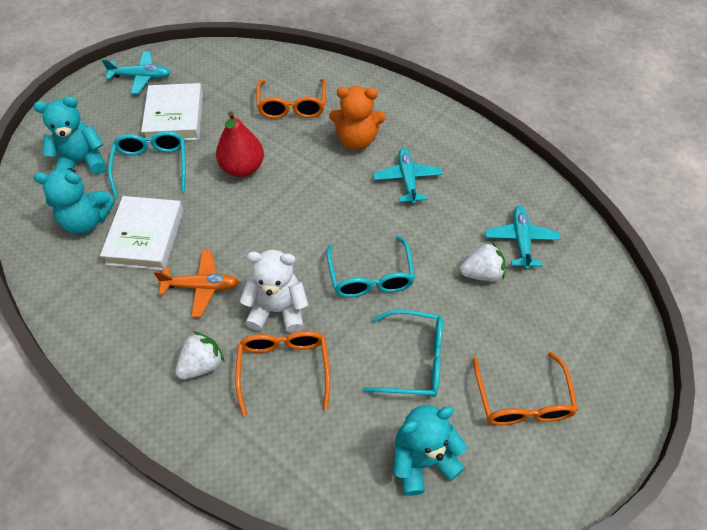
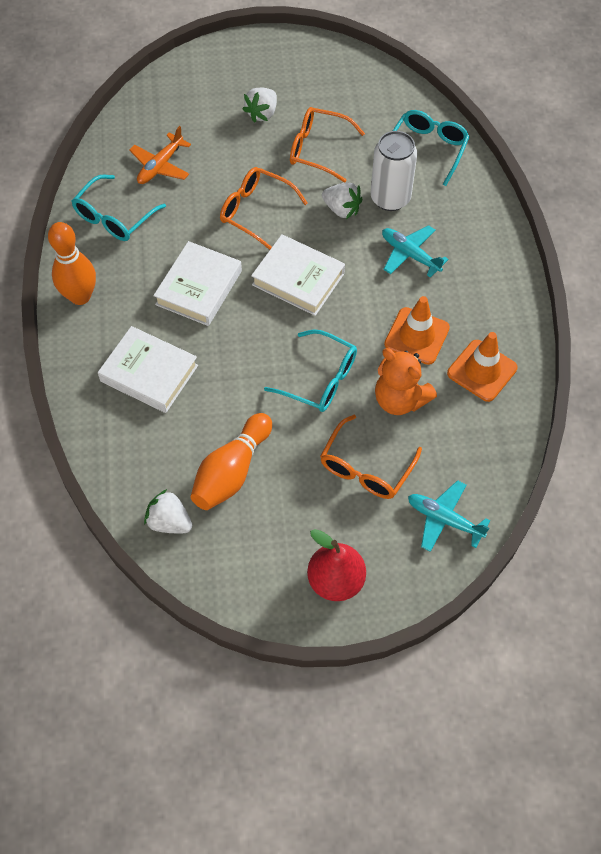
orange bowling pin: 0 -> 2
orange traffic cone: 0 -> 2
turquoise plane: 3 -> 2
turquoise teddy bear: 3 -> 0
white book: 2 -> 3
white can: 0 -> 1
white strawberry: 2 -> 3
white teddy bear: 1 -> 0

